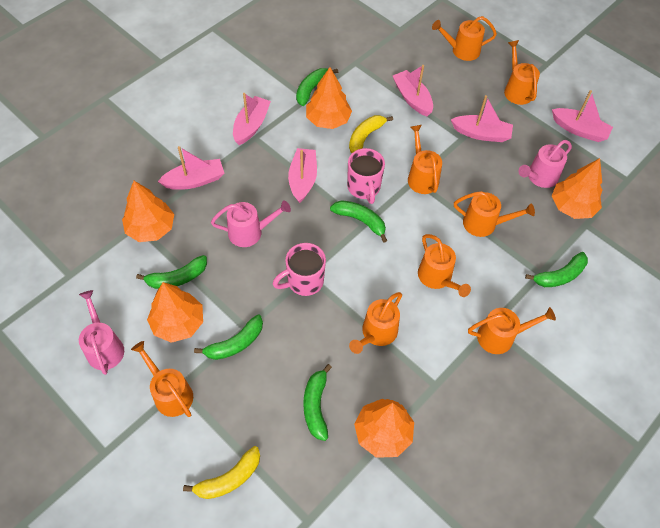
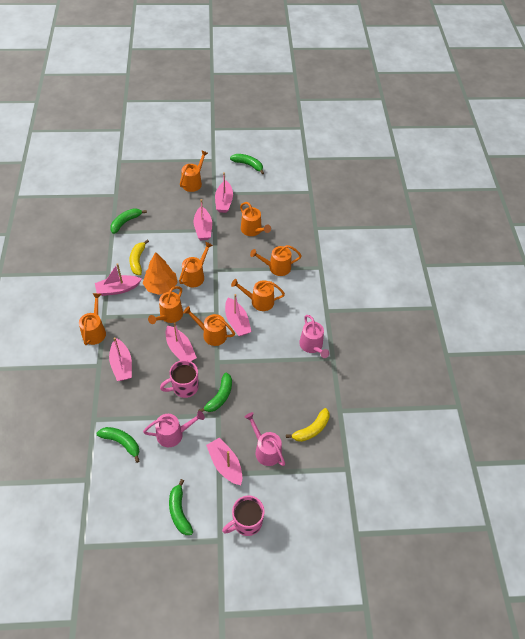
green banana: 6 -> 5
orange tree: 5 -> 1
pink boat: 6 -> 7

